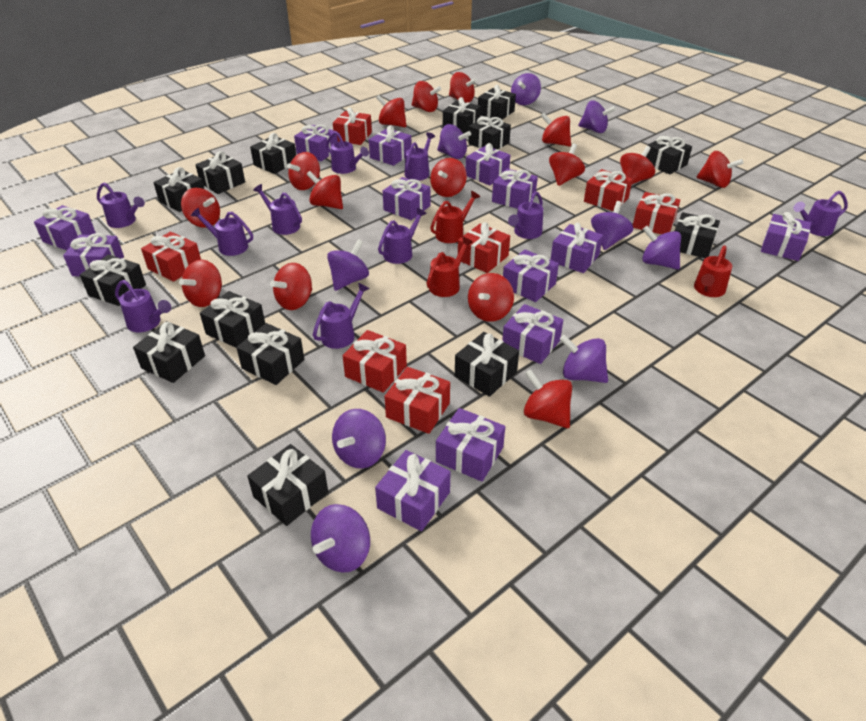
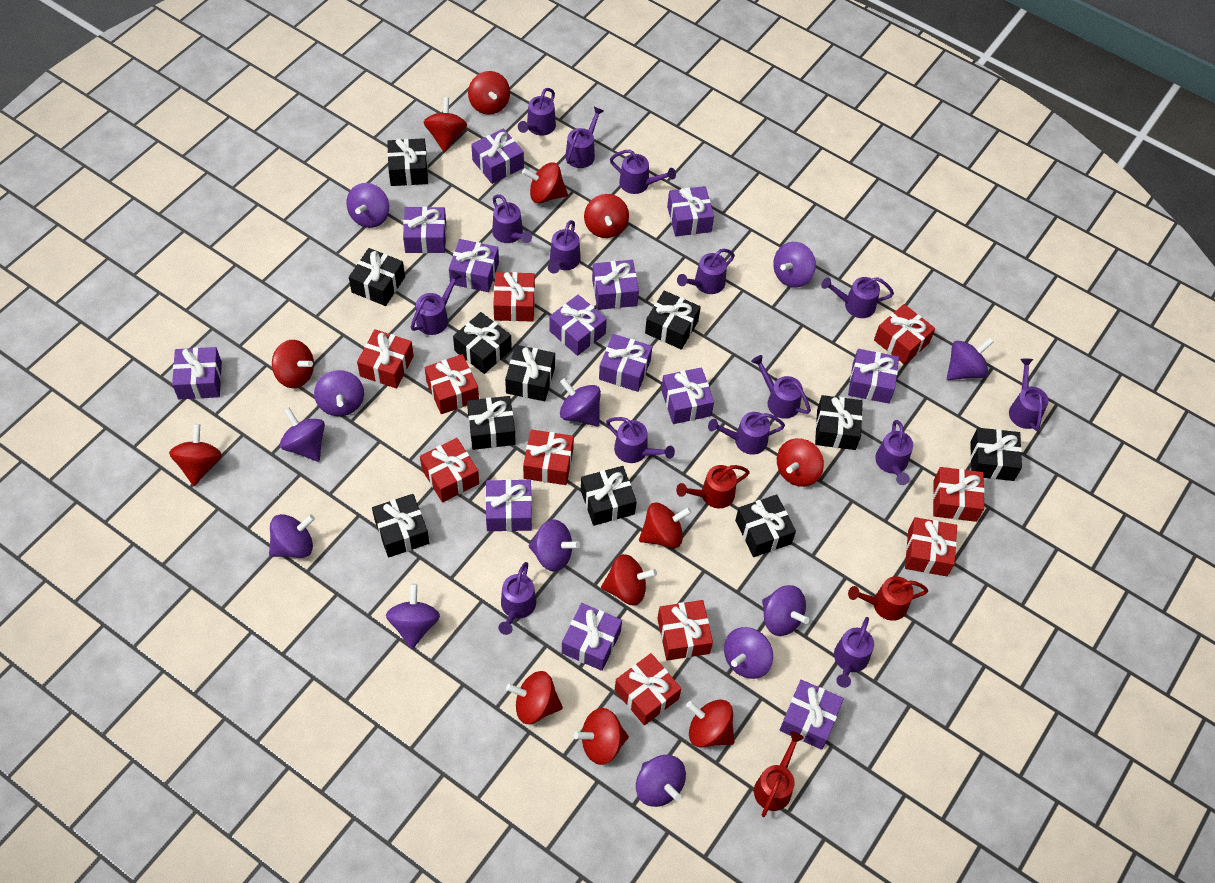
black gift: 14 -> 11
purple spinning top: 9 -> 12
purple watering can: 10 -> 15
red gift: 7 -> 10
red spinning top: 15 -> 12

